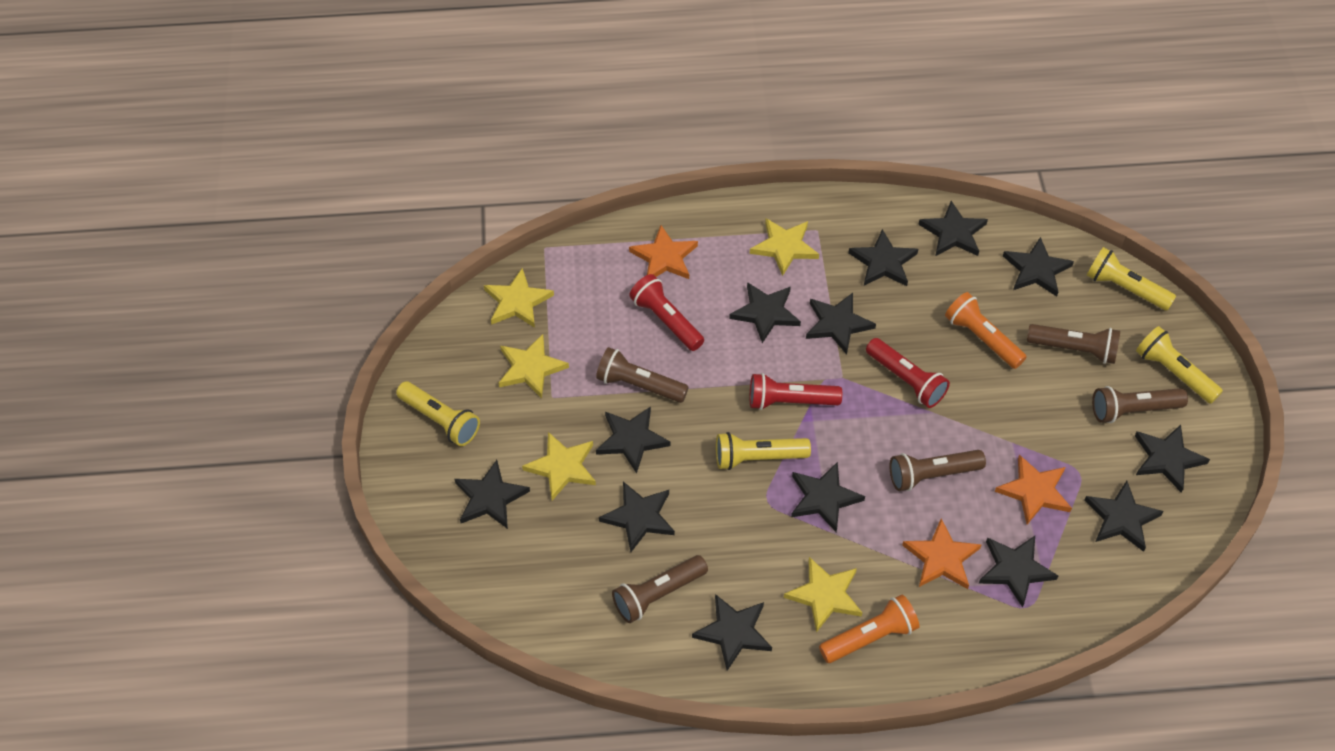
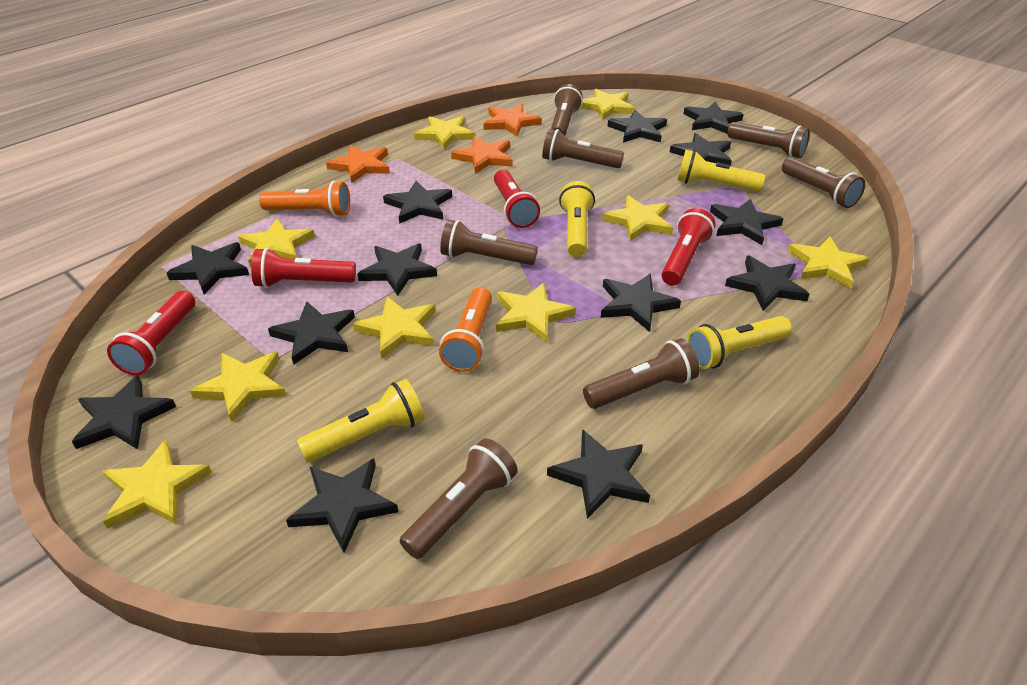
brown flashlight: 5 -> 7
red flashlight: 3 -> 4
yellow star: 5 -> 9

